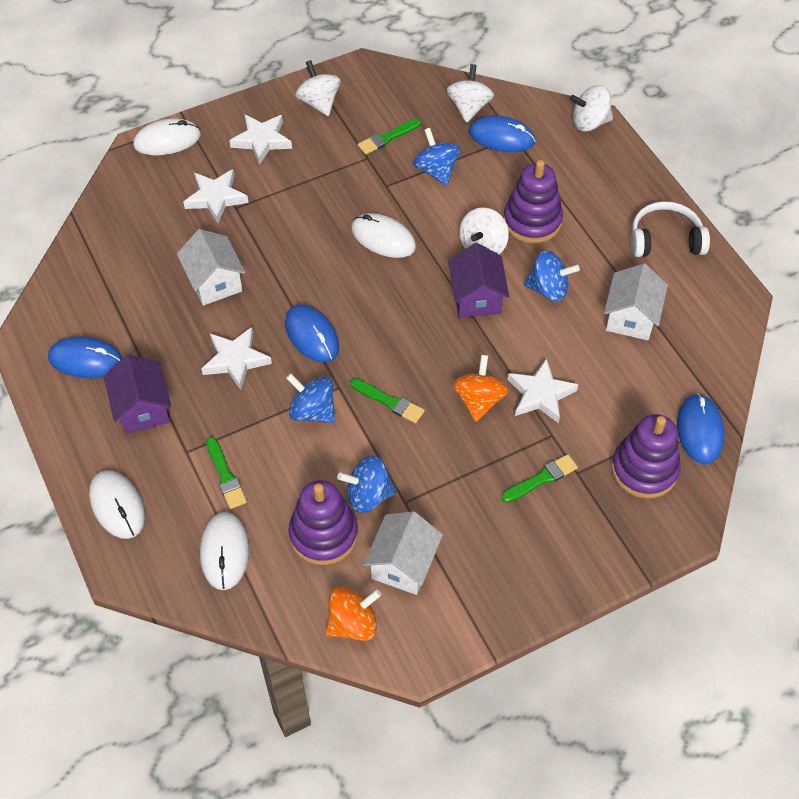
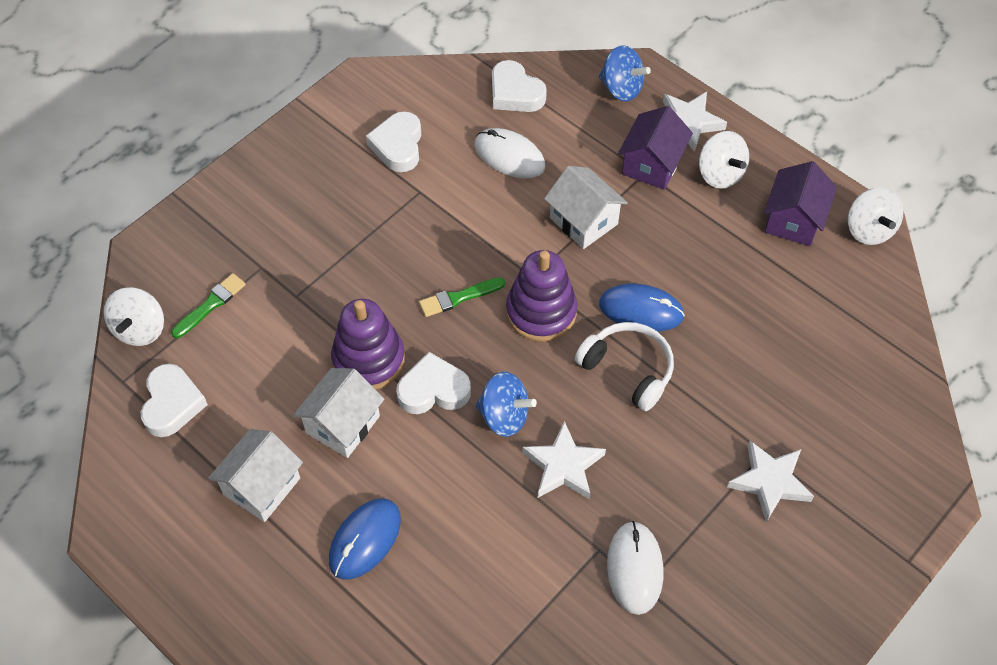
blue mouse: 4 -> 2
blue spinning top: 4 -> 2
green brush: 4 -> 2
orange spinning top: 2 -> 0
purple stacking toy: 3 -> 2
white heart: 0 -> 4
white mouse: 4 -> 2
white spinning top: 4 -> 3
white star: 4 -> 3

